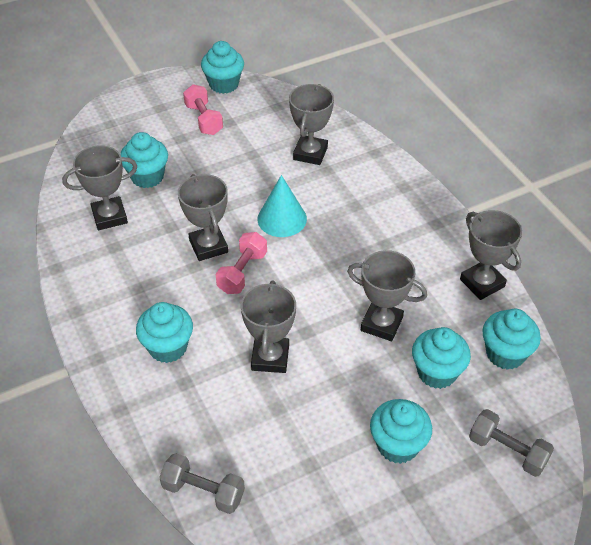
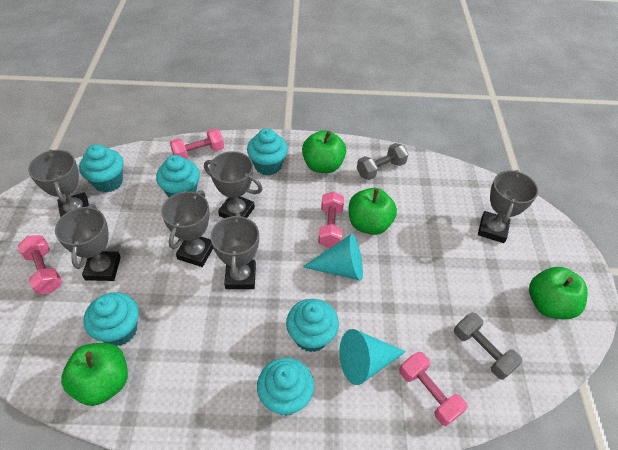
green apple: 0 -> 4
pink dumbbell: 2 -> 4
turquoise cone: 1 -> 2

